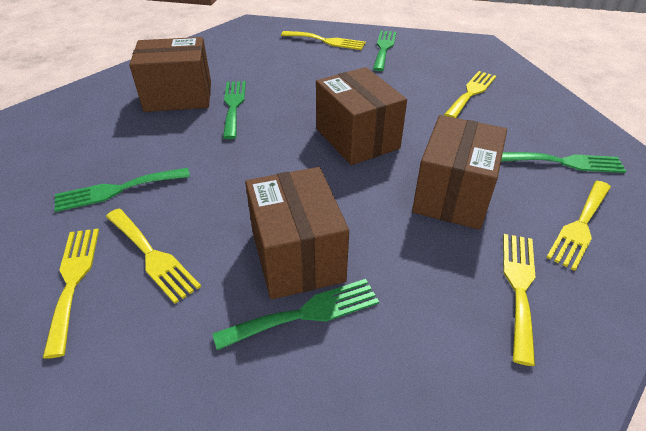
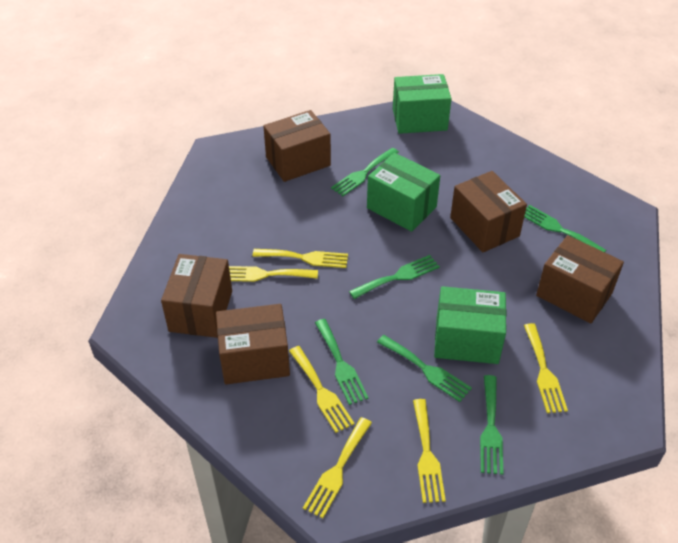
brown box: 4 -> 5
green box: 0 -> 3
green fork: 5 -> 6

